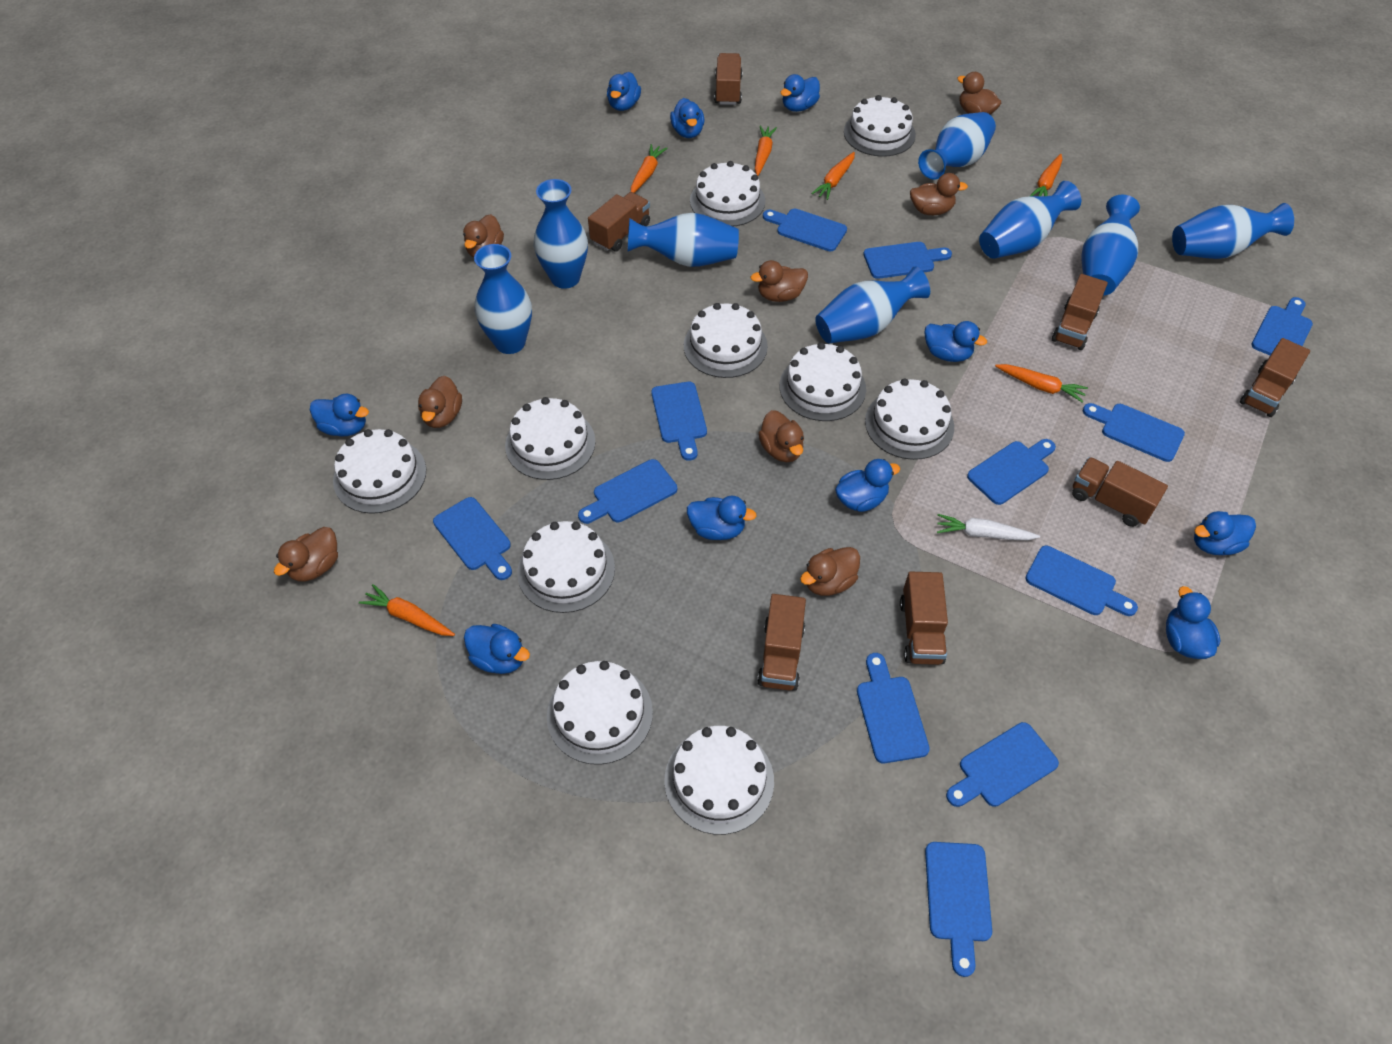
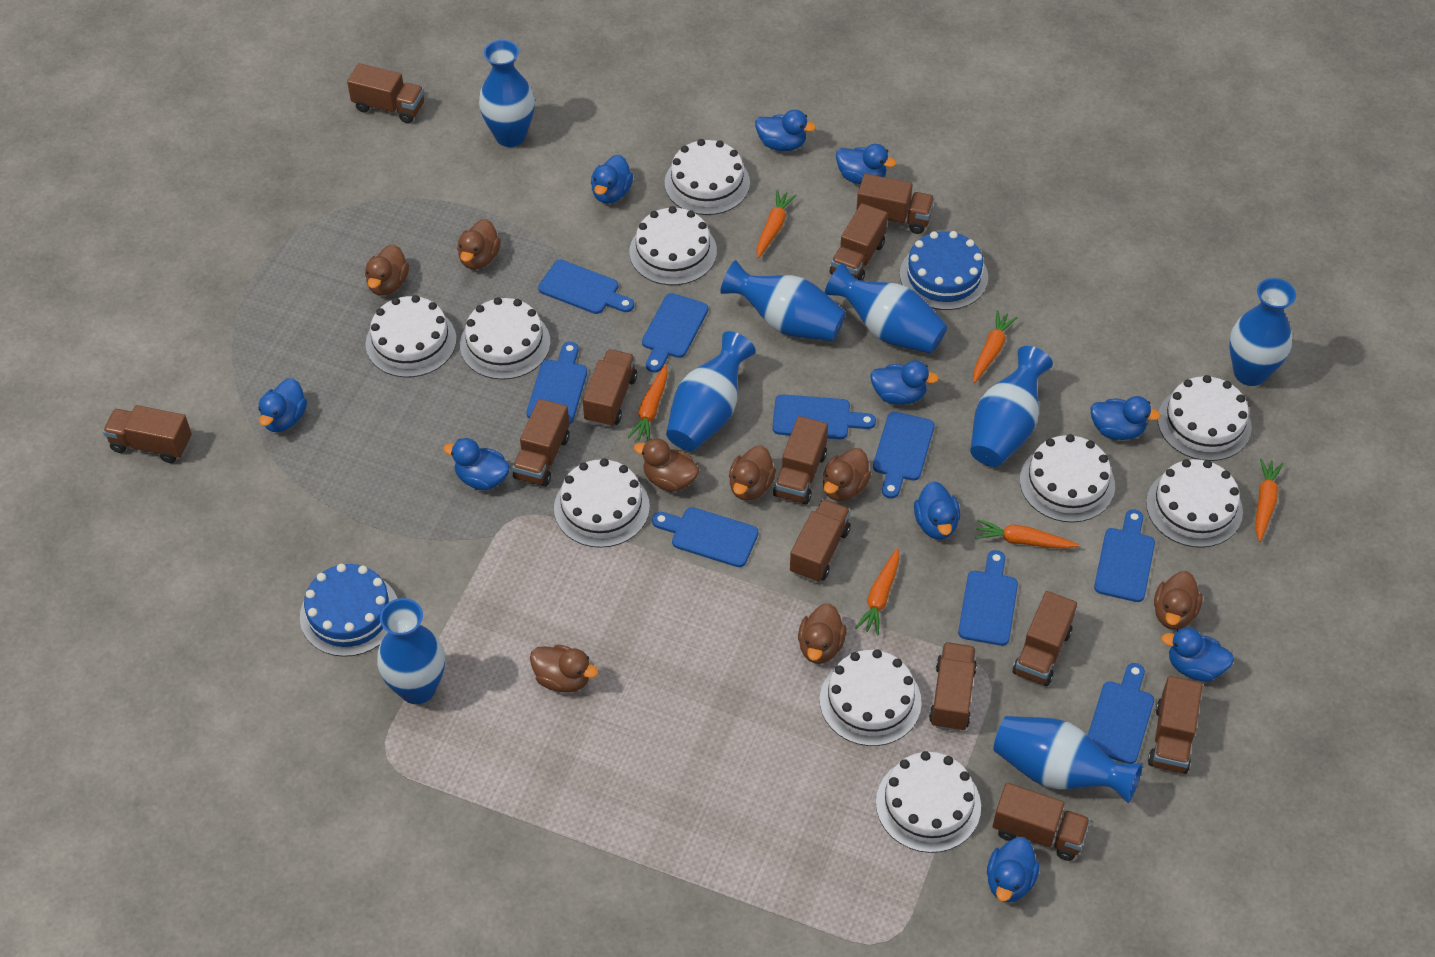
blue cake: 0 -> 2
blue cutting board: 12 -> 9
brown truck: 7 -> 12
white carrot: 1 -> 0

